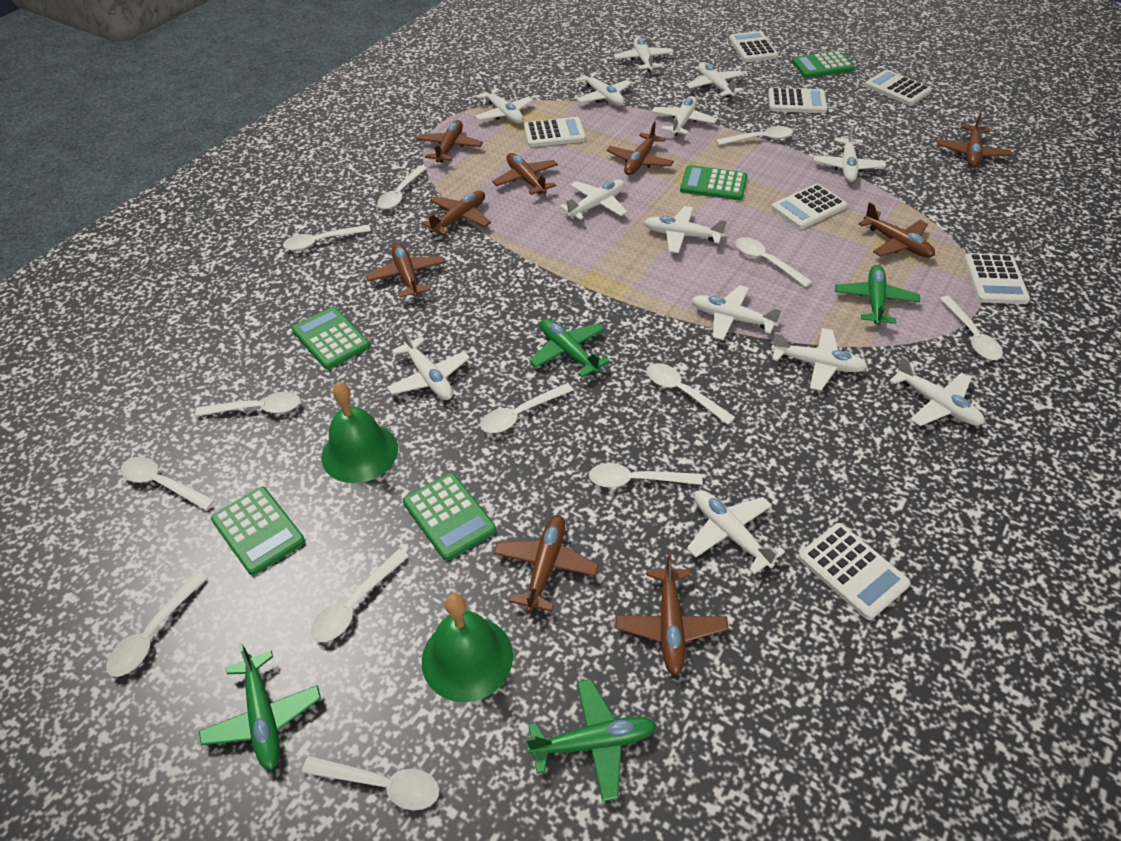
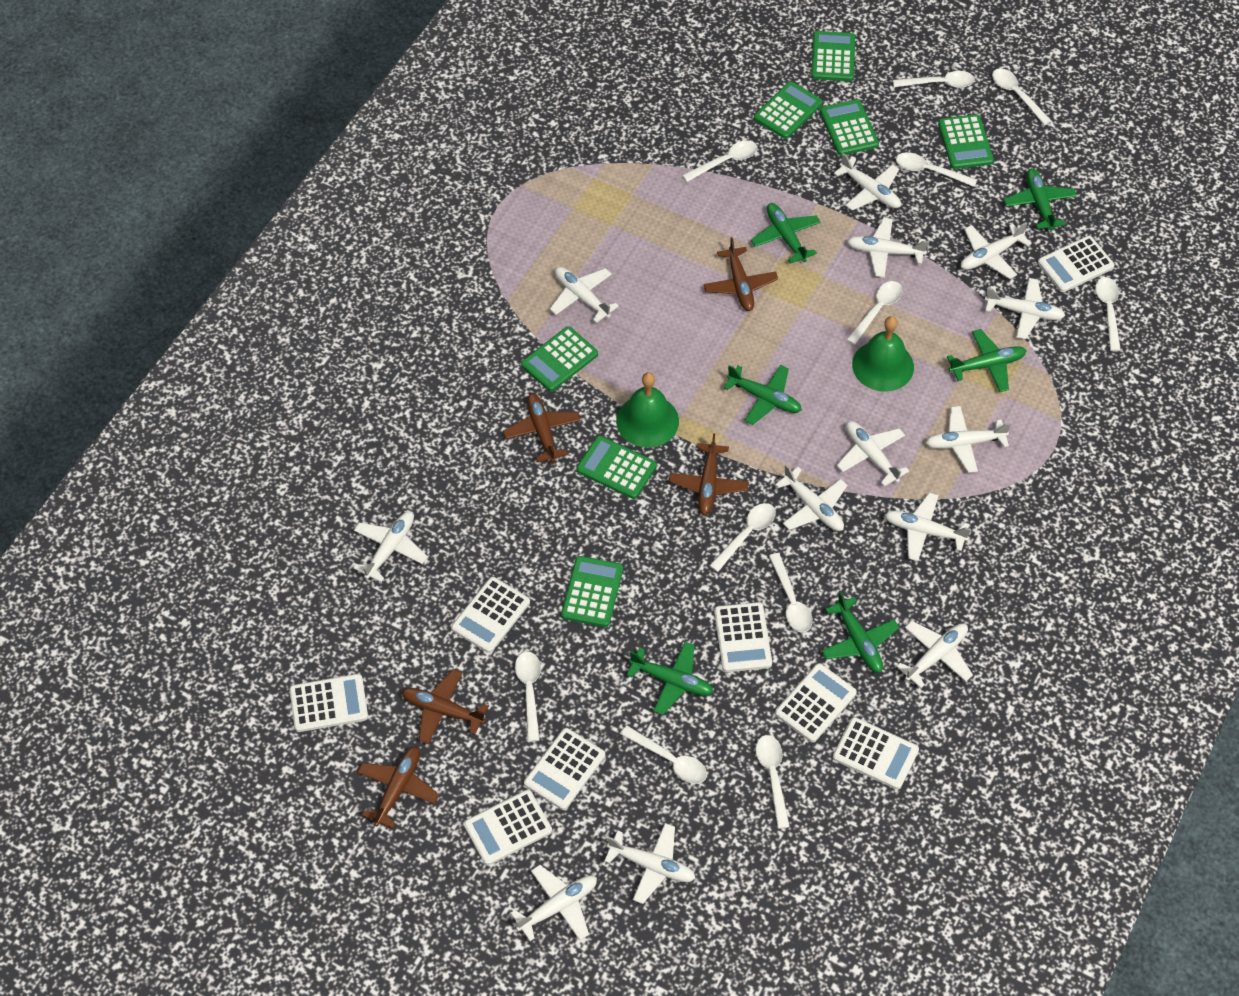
brown plane: 9 -> 5
green calculator: 5 -> 7
green plane: 4 -> 6
white calculator: 7 -> 8
white spoon: 13 -> 11

